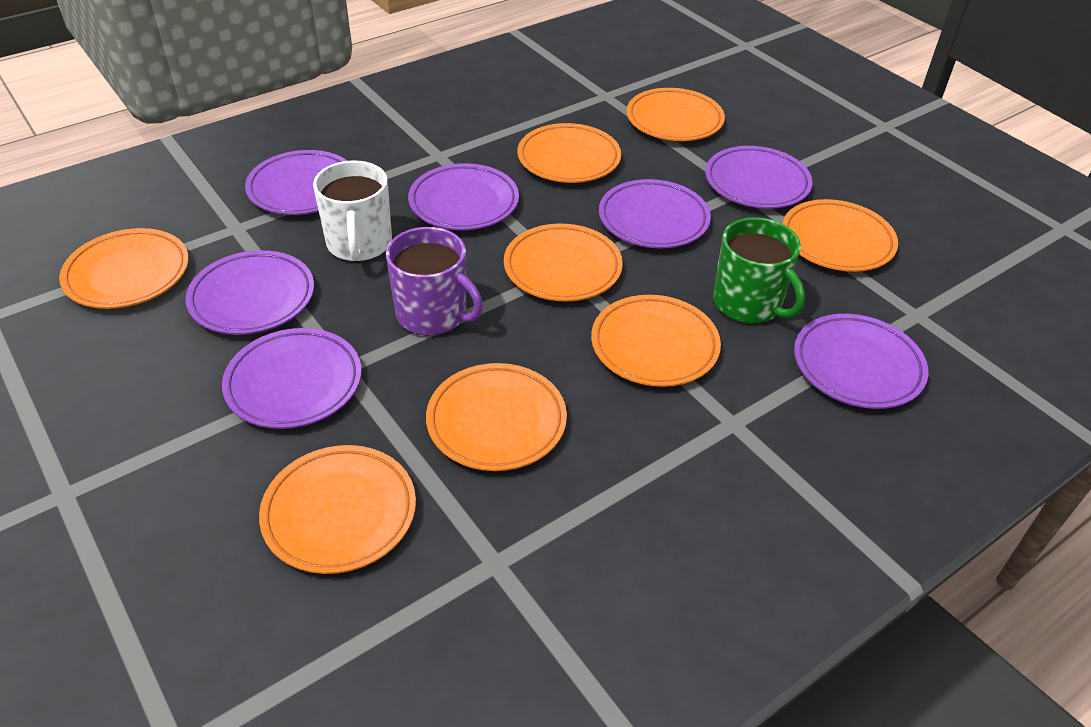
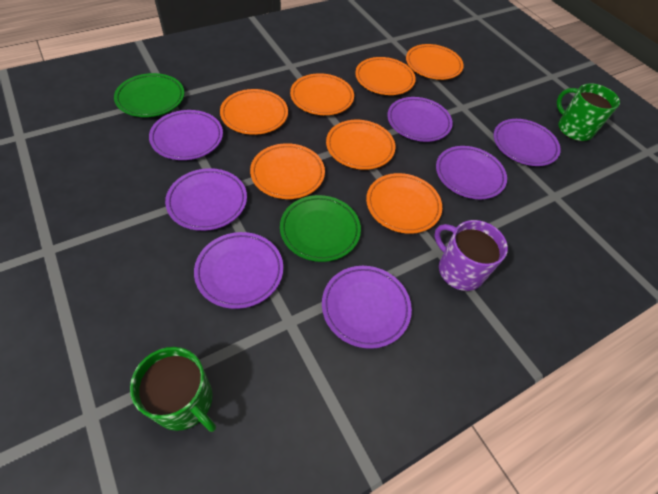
green mug: 1 -> 2
green plate: 0 -> 2
orange plate: 8 -> 7
white mug: 1 -> 0

